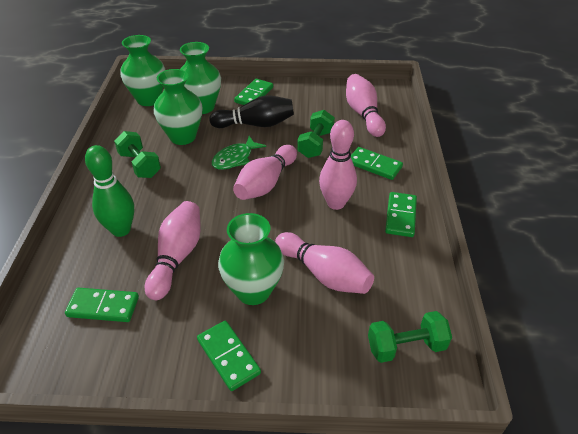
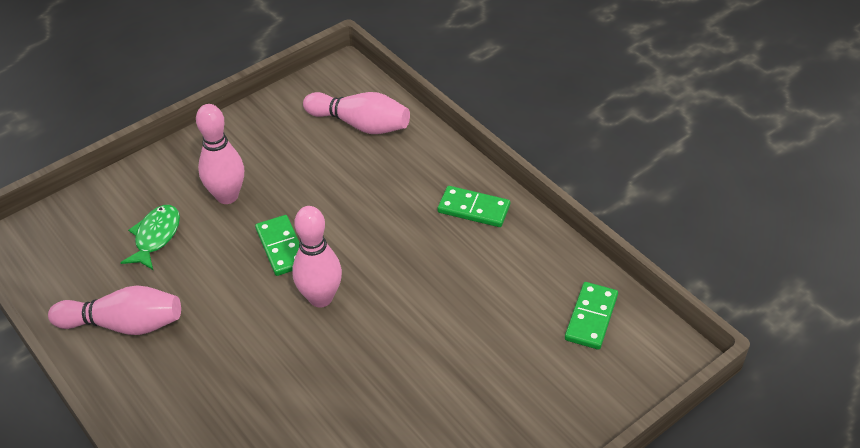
black bowling pin: 1 -> 0
green bowling pin: 1 -> 0
green domino: 5 -> 3
green dumbbell: 3 -> 0
green vase: 4 -> 0
pink bowling pin: 5 -> 4

